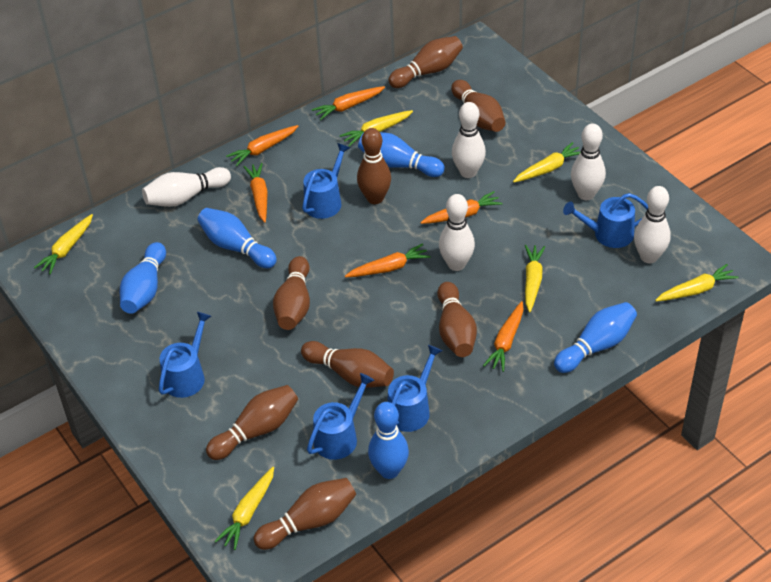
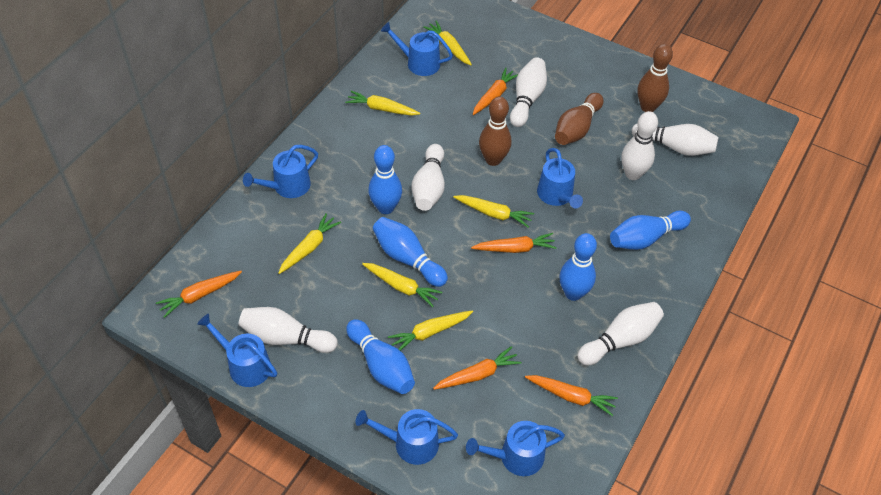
blue watering can: 5 -> 6
brown bowling pin: 8 -> 3
orange carrot: 6 -> 5
white bowling pin: 5 -> 6

